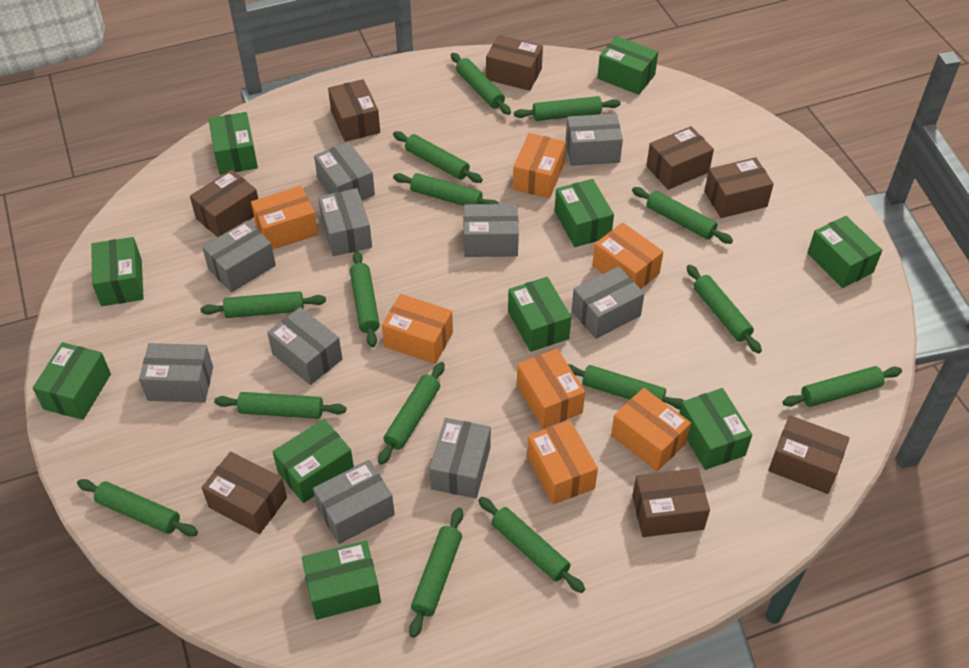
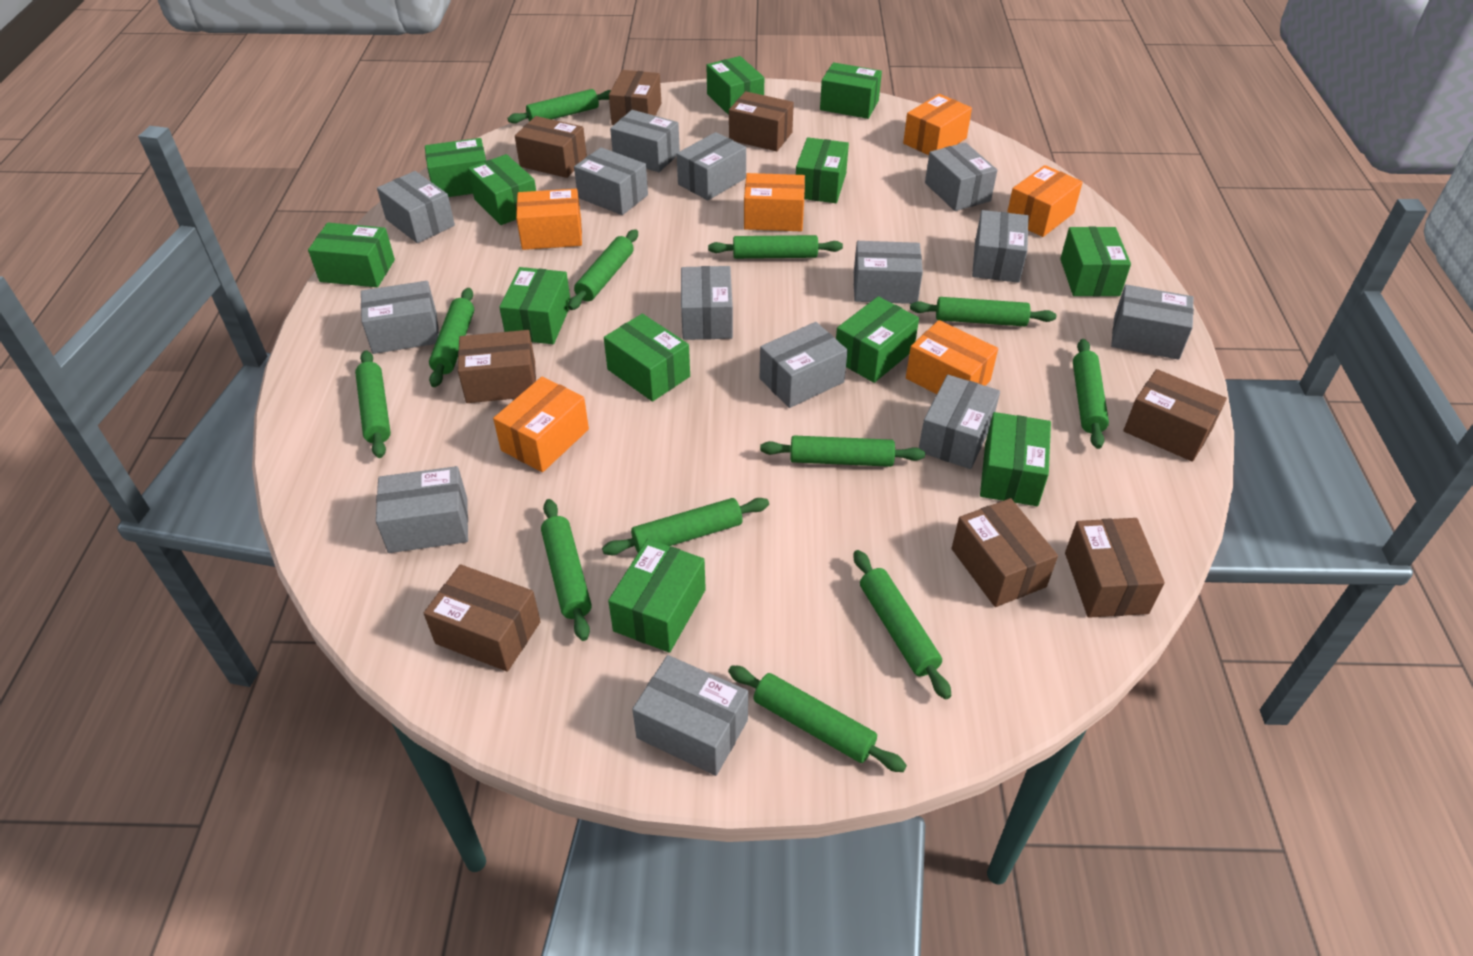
green box: 10 -> 12
green rolling pin: 15 -> 12
grey box: 10 -> 14
orange box: 7 -> 6

